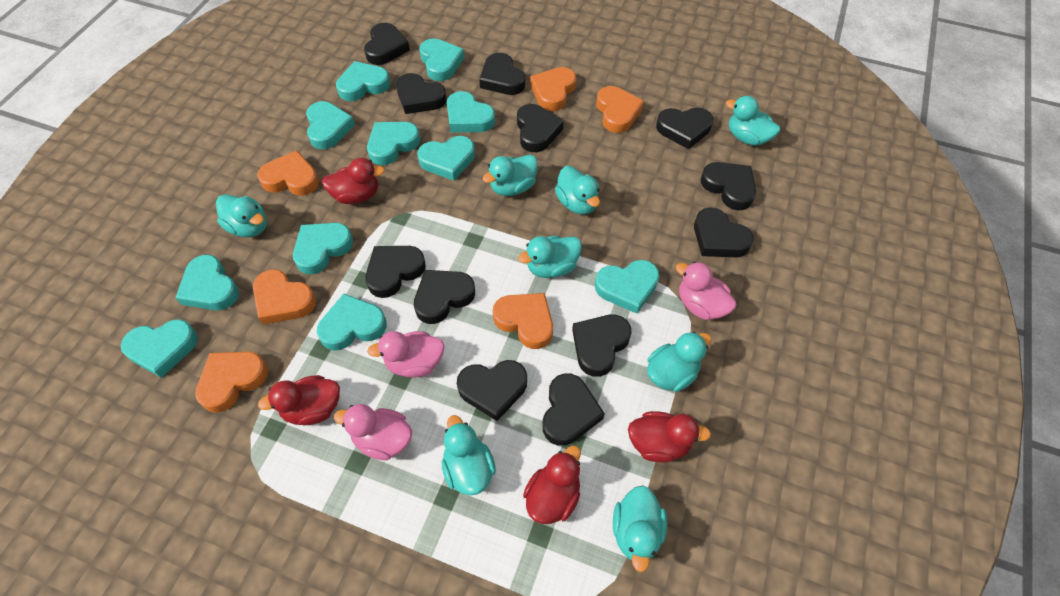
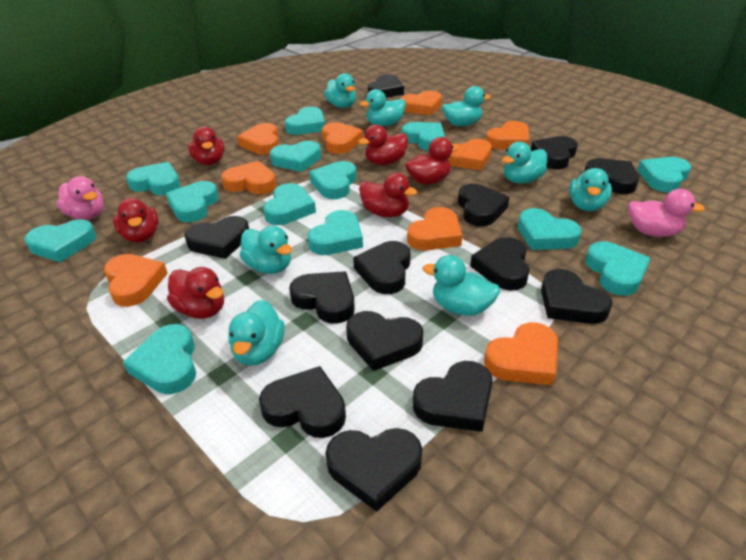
black heart: 12 -> 13
orange heart: 6 -> 9
pink duck: 3 -> 2
red duck: 4 -> 6
turquoise heart: 11 -> 13

